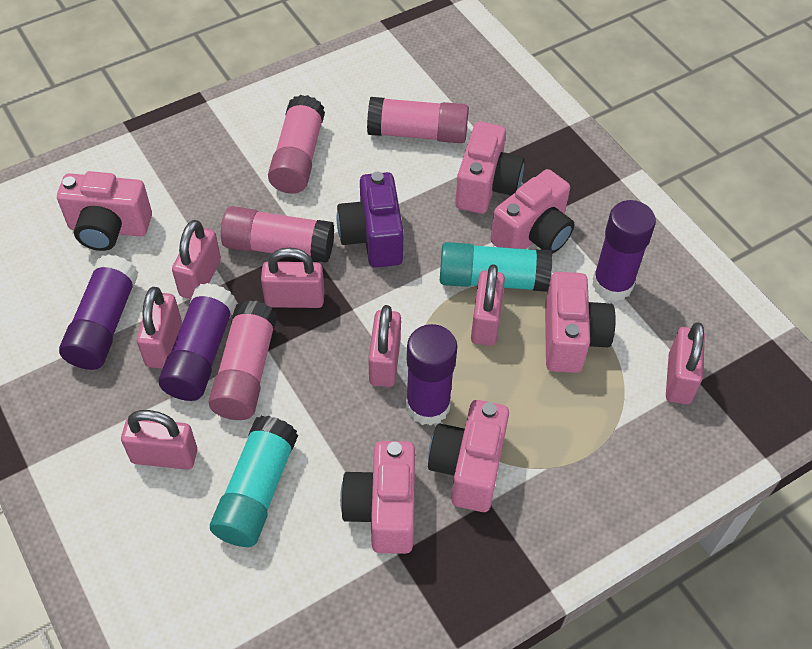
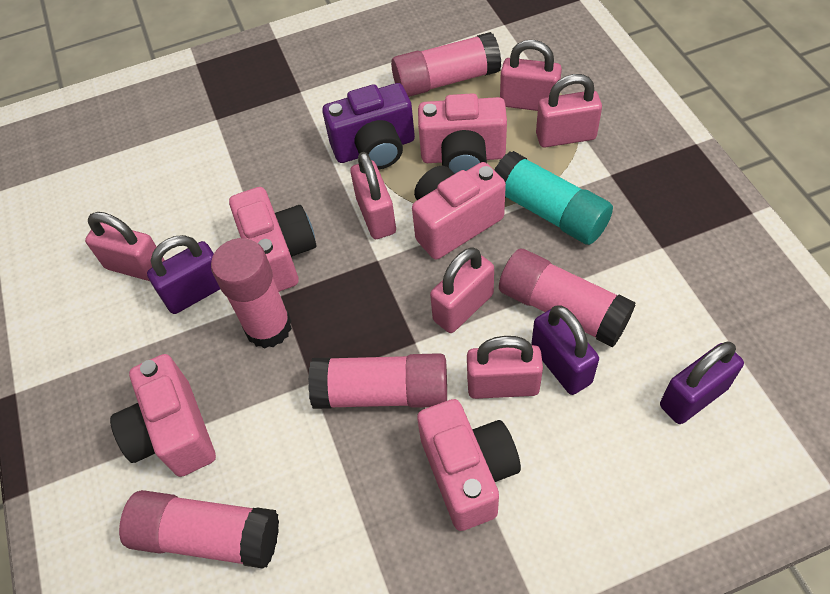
pink camera: 6 -> 5
pink glue stick: 4 -> 5
pink padlock: 7 -> 6
purple glue stick: 4 -> 0
purple padlock: 0 -> 3
turquoise glue stick: 2 -> 1

